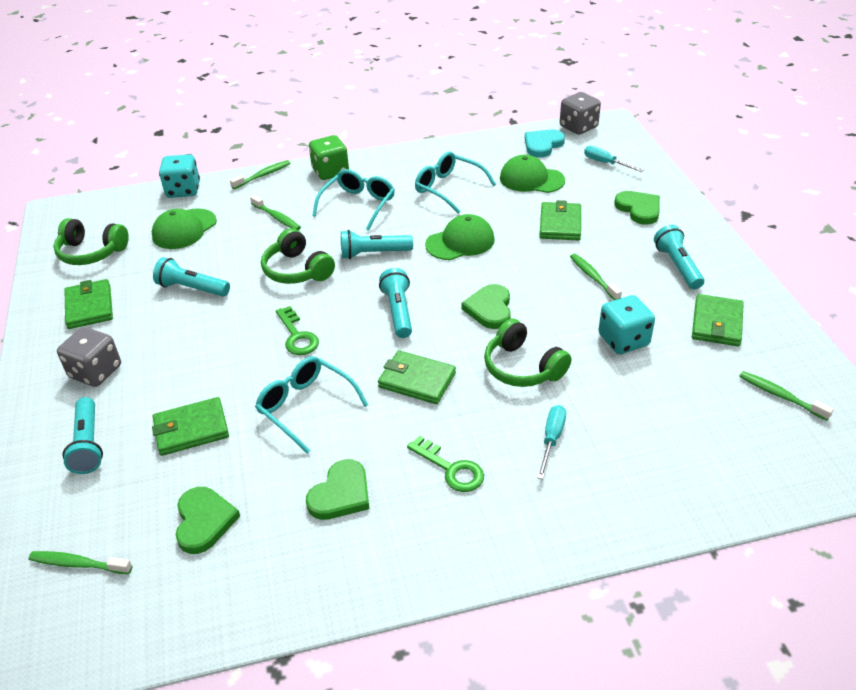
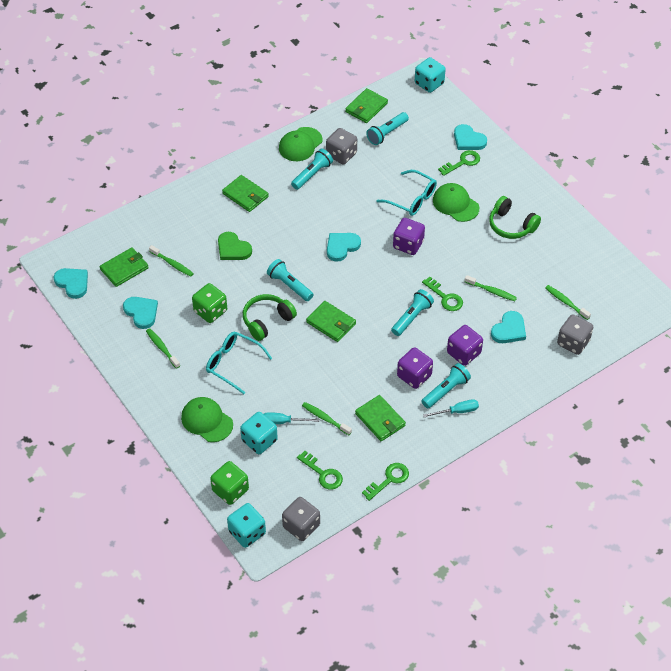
green dice: 1 -> 2
green headphones: 3 -> 2
green heart: 4 -> 1
green key: 2 -> 4
grey dice: 2 -> 3
purple dice: 0 -> 3
turquoise dice: 2 -> 3
turquoise glasses: 3 -> 2
turquoise heart: 1 -> 5

